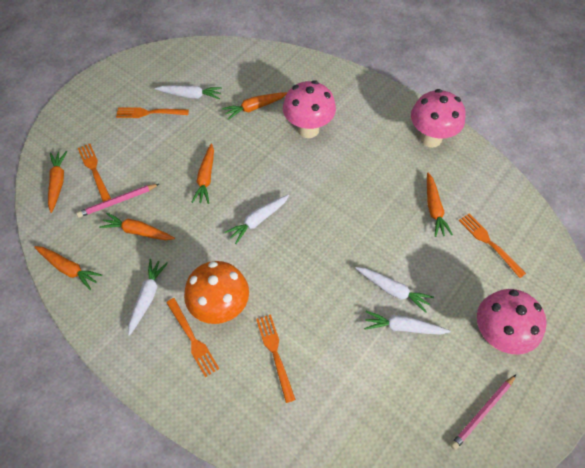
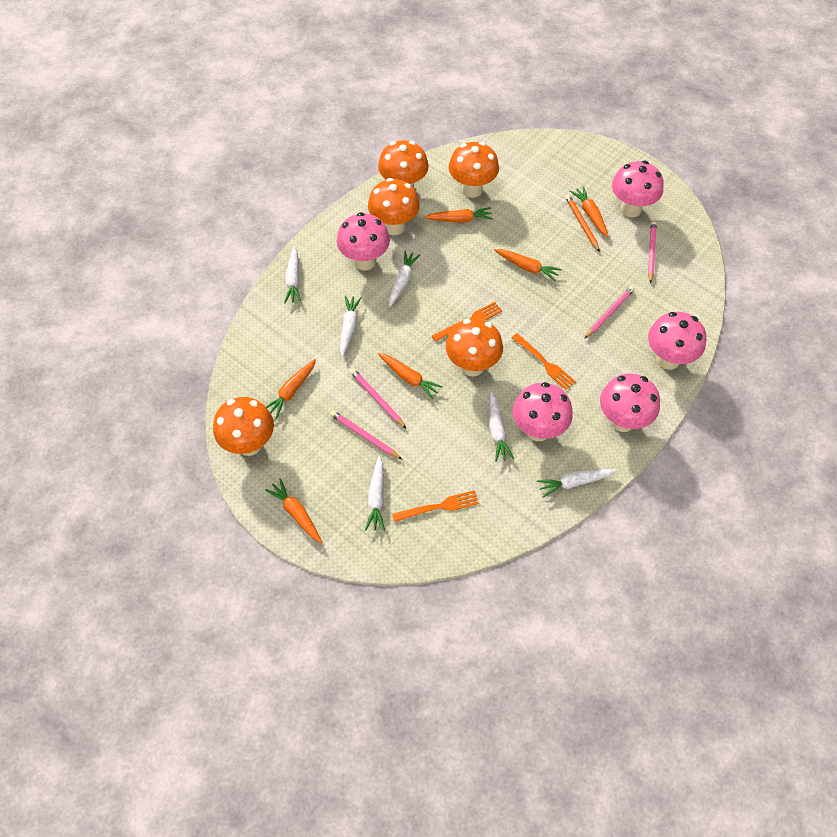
orange fork: 5 -> 3
orange mushroom: 1 -> 5
orange pencil: 0 -> 1
pink mushroom: 3 -> 5
pink pencil: 2 -> 4
white carrot: 5 -> 6

